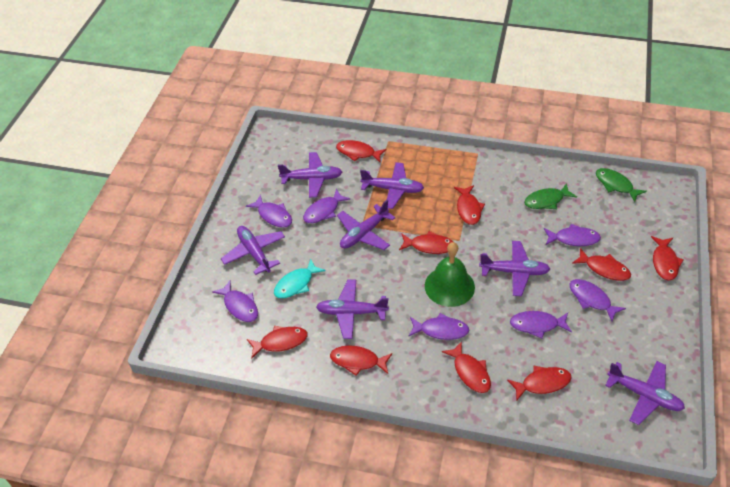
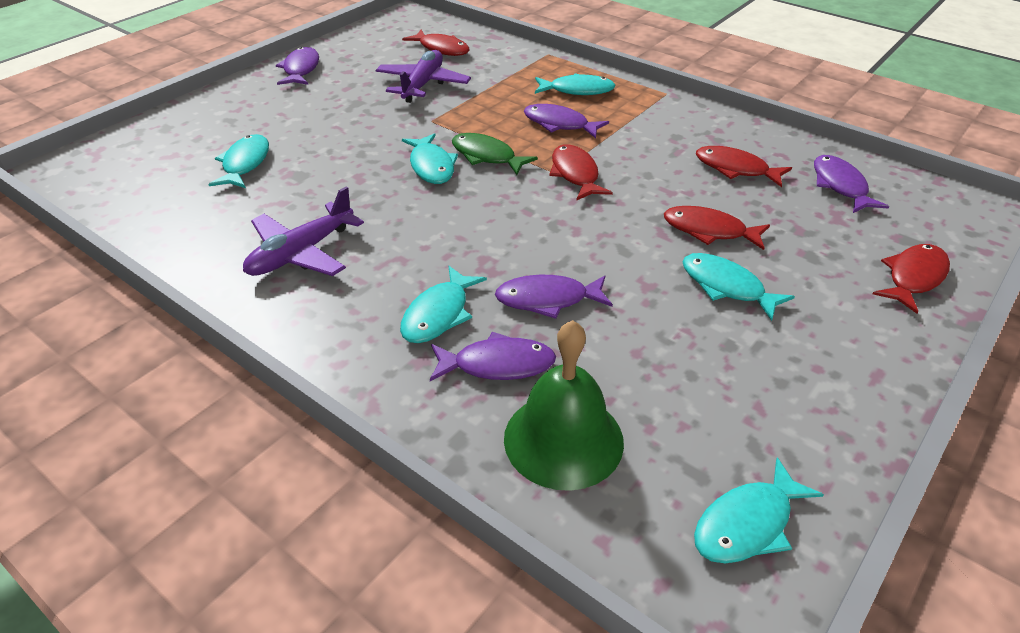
green fish: 2 -> 1
purple fish: 7 -> 5
purple plane: 7 -> 2
red fish: 9 -> 5
turquoise fish: 1 -> 6

